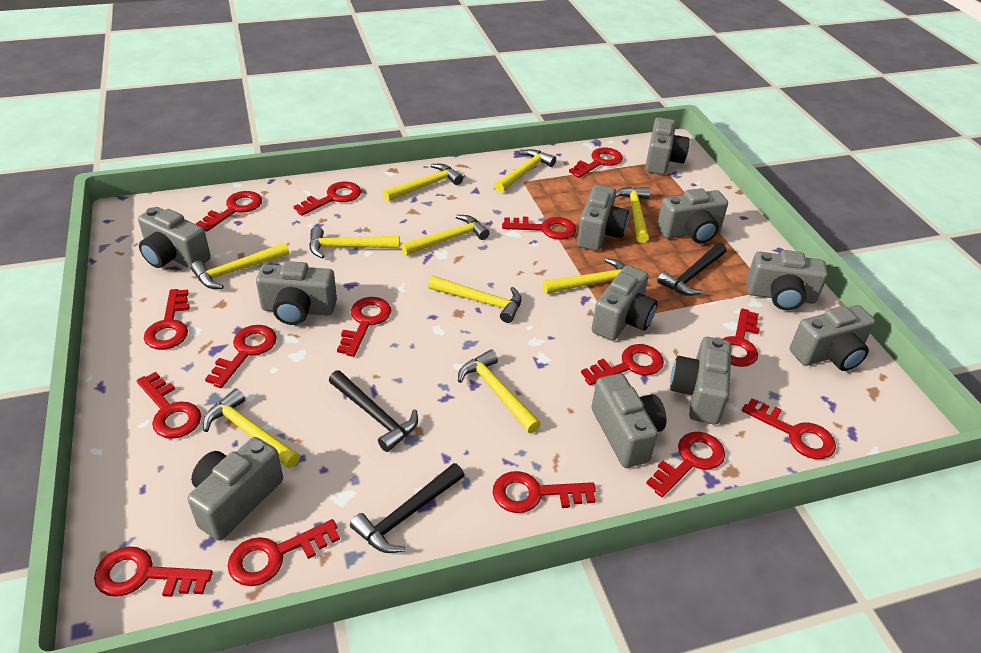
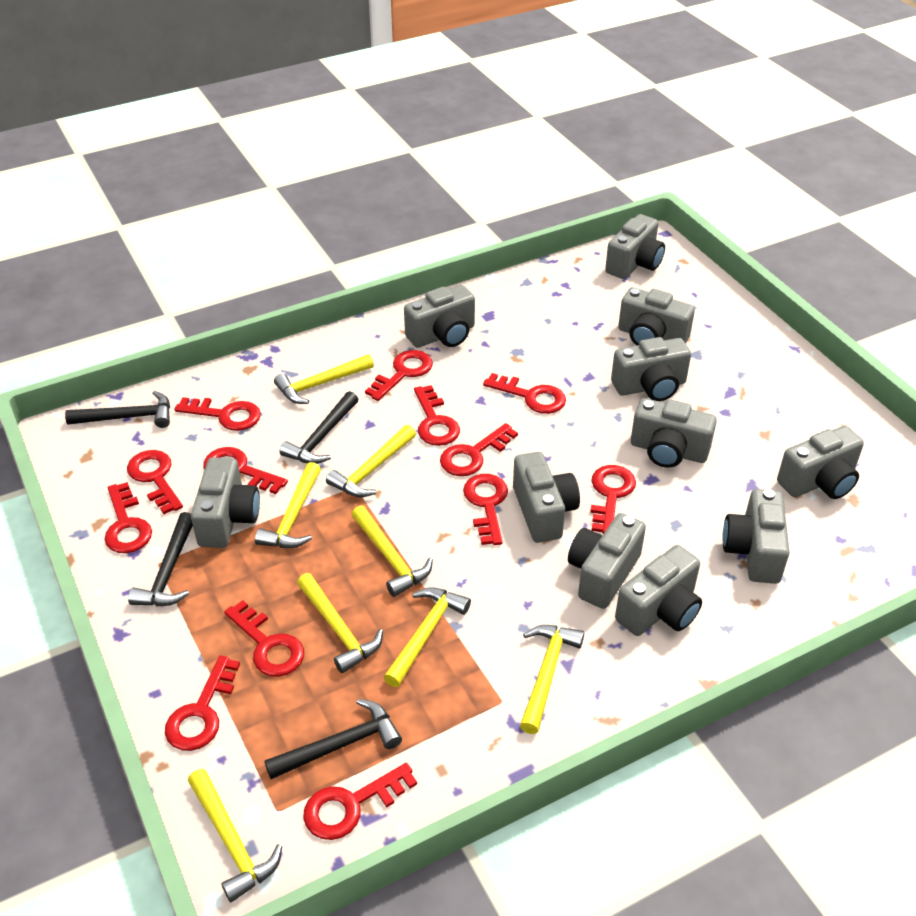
black hammer: 3 -> 4
red key: 15 -> 13
yellow hammer: 10 -> 8

